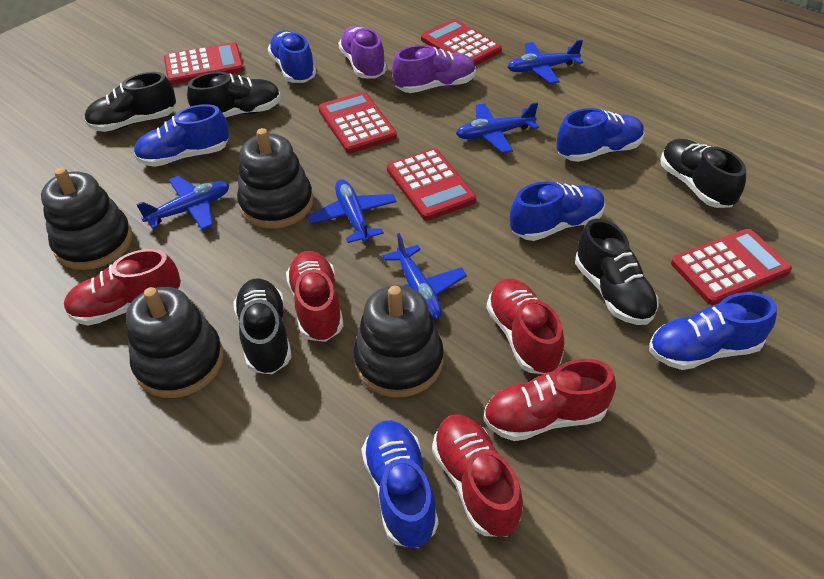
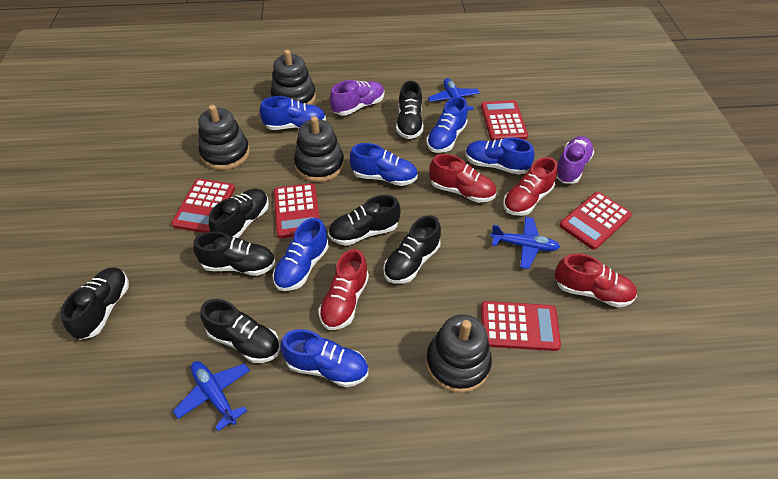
black shoe: 5 -> 7
blue plane: 5 -> 3
red shoe: 5 -> 4

